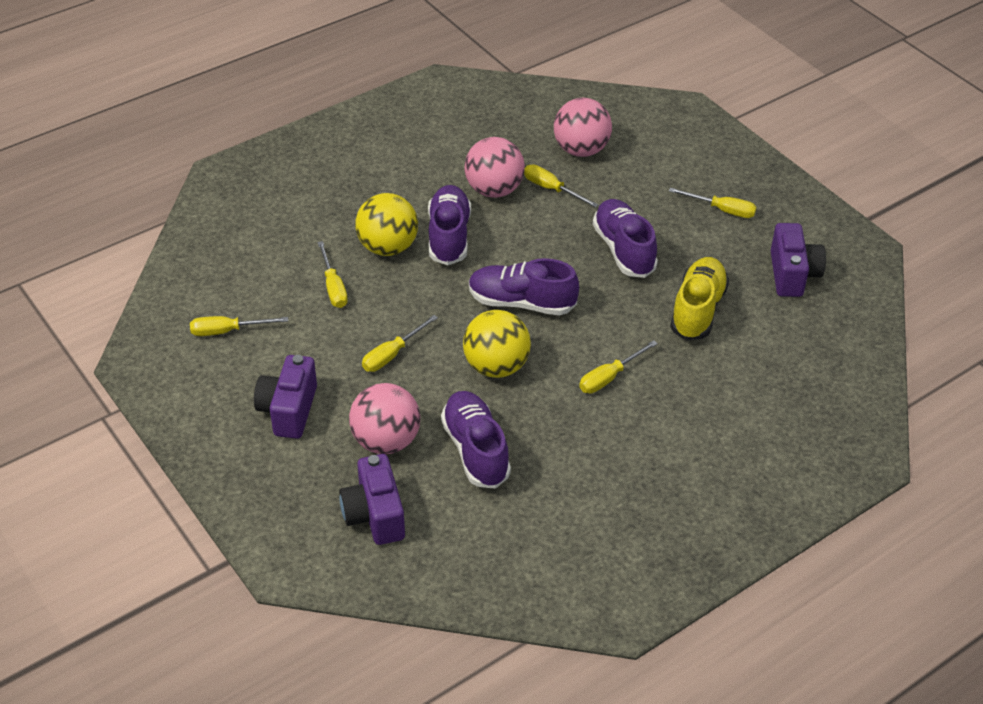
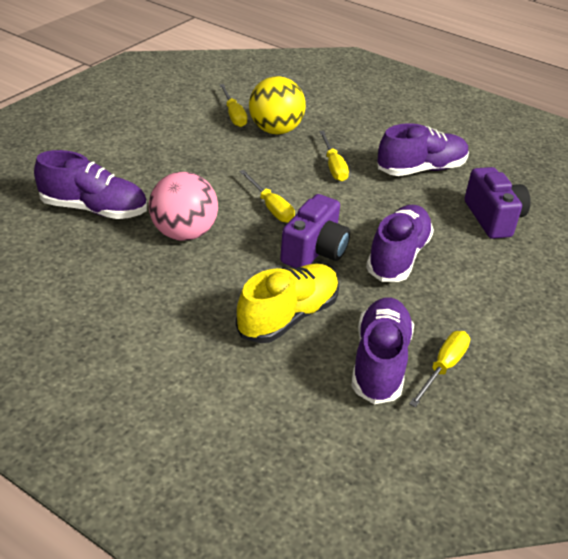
pink ball: 3 -> 1
purple camera: 3 -> 2
yellow ball: 2 -> 1
yellow screwdriver: 6 -> 4

